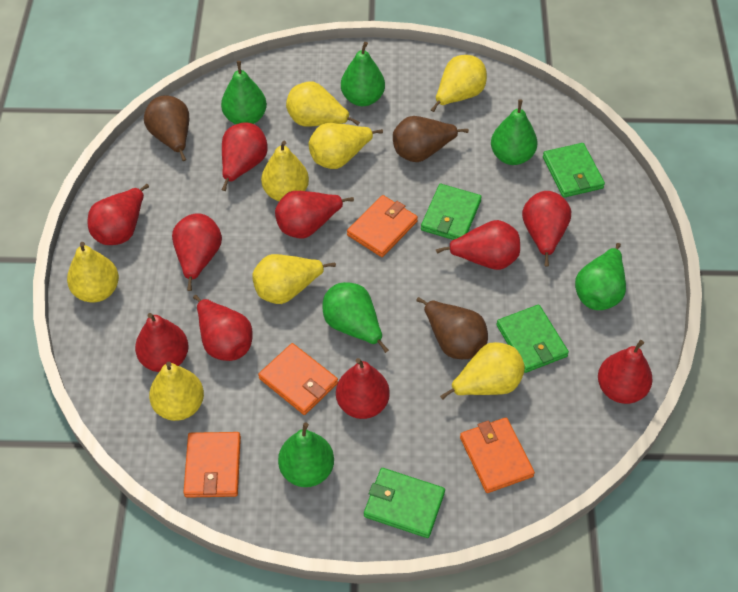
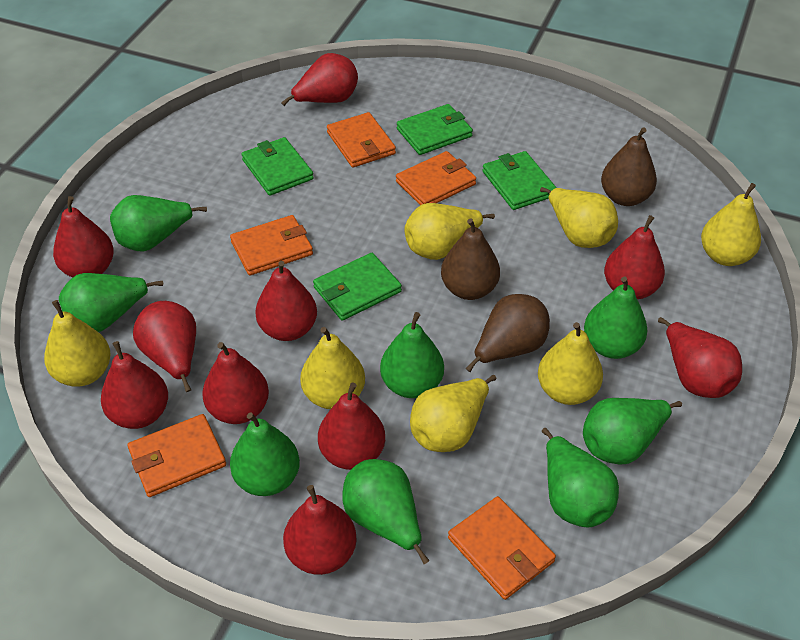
green pear: 6 -> 8
orange wallet: 4 -> 5
yellow pear: 8 -> 7

